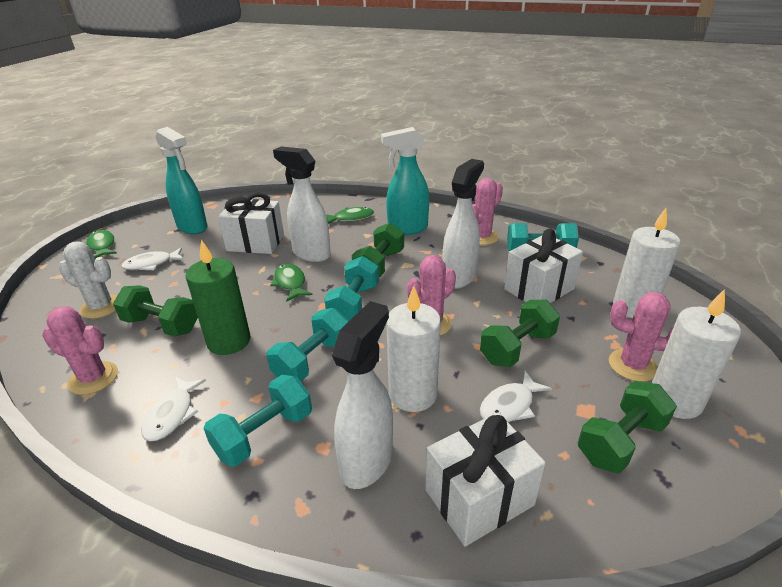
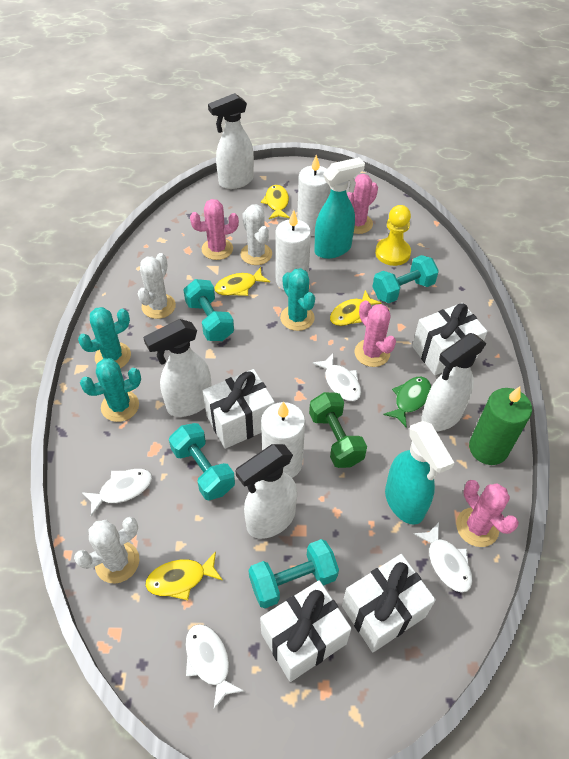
green dumbbell: 4 -> 1
green fish: 3 -> 1
turquoise cactus: 0 -> 3
white cactus: 1 -> 3
white fish: 3 -> 4
white gift: 3 -> 4
white spray bottle: 3 -> 4
yellow fish: 0 -> 4
yellow pawn: 0 -> 1

